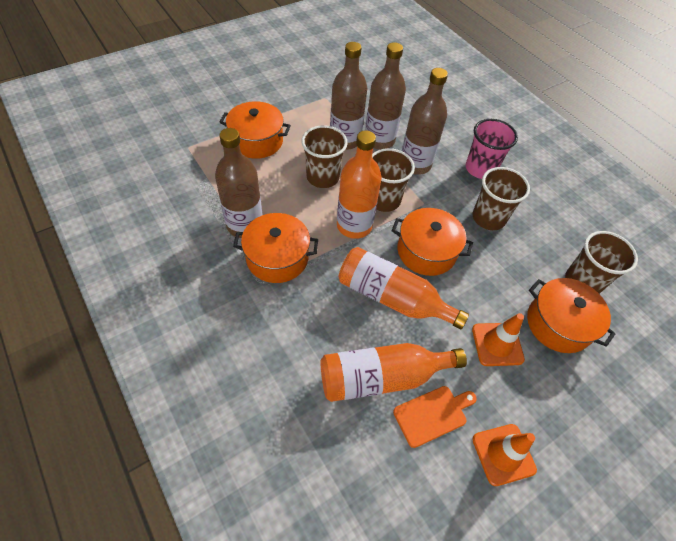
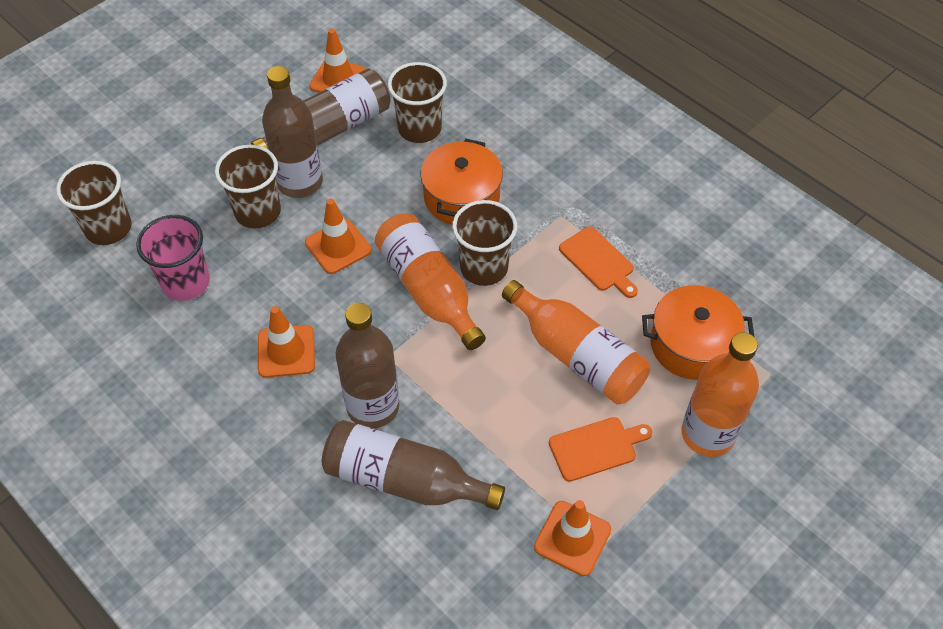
orange cutting board: 1 -> 2
orange pot: 4 -> 2
orange traffic cone: 2 -> 4

